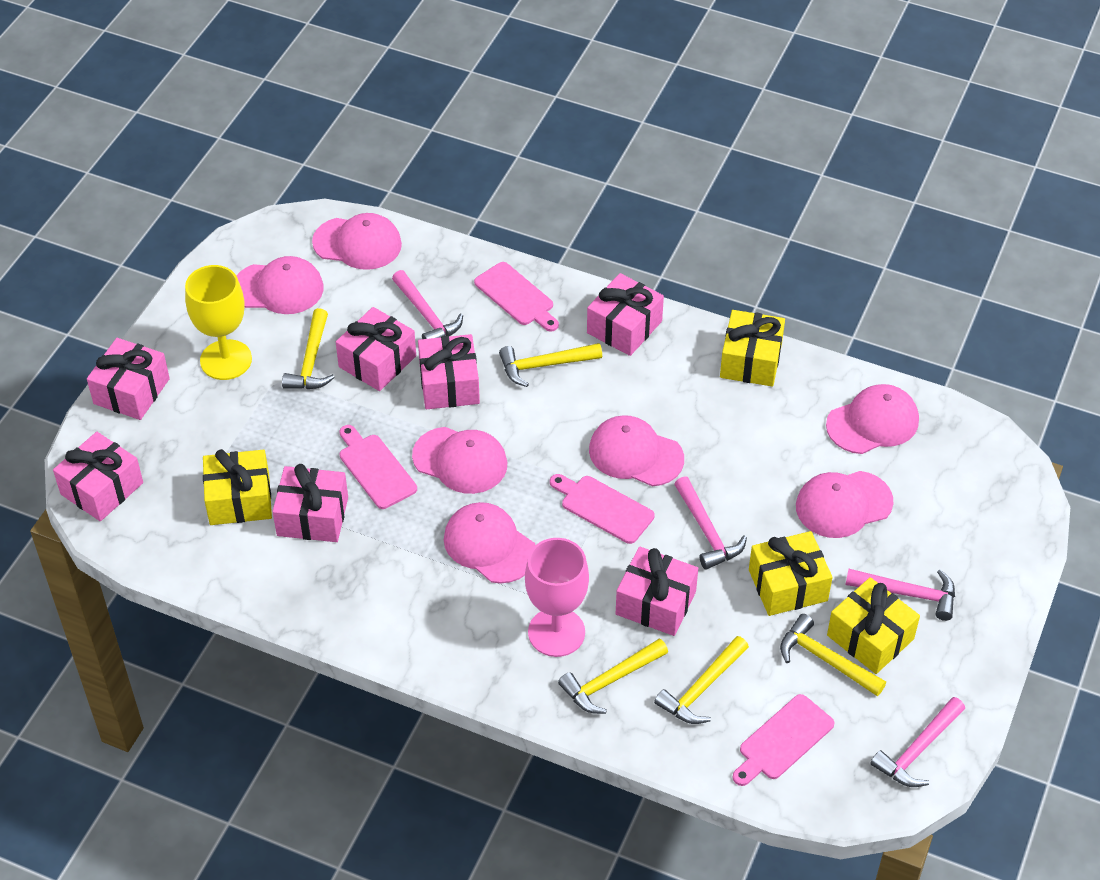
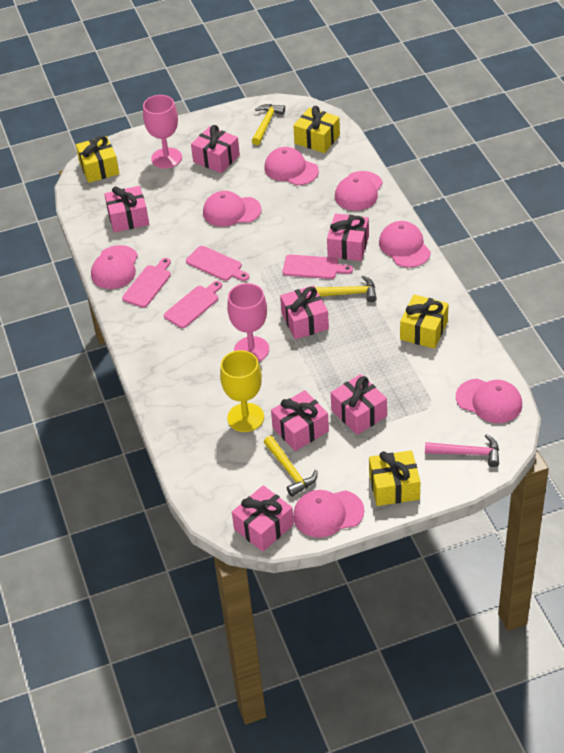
pink goblet: 1 -> 2
pink hammer: 4 -> 1
yellow hammer: 5 -> 3

